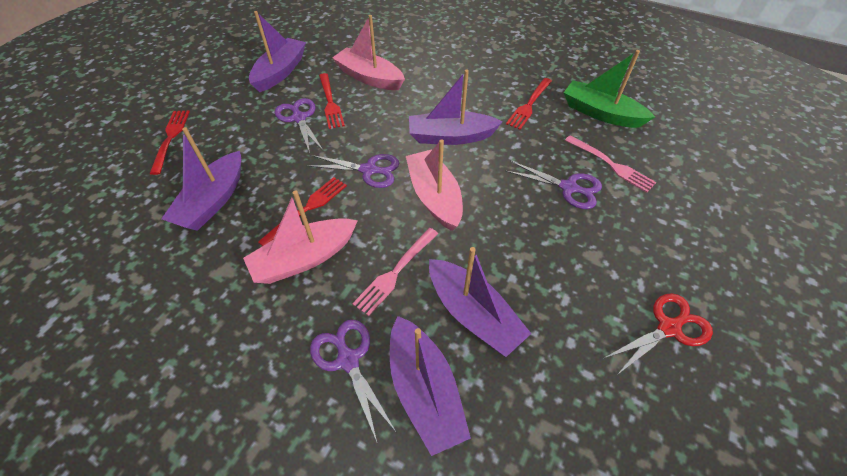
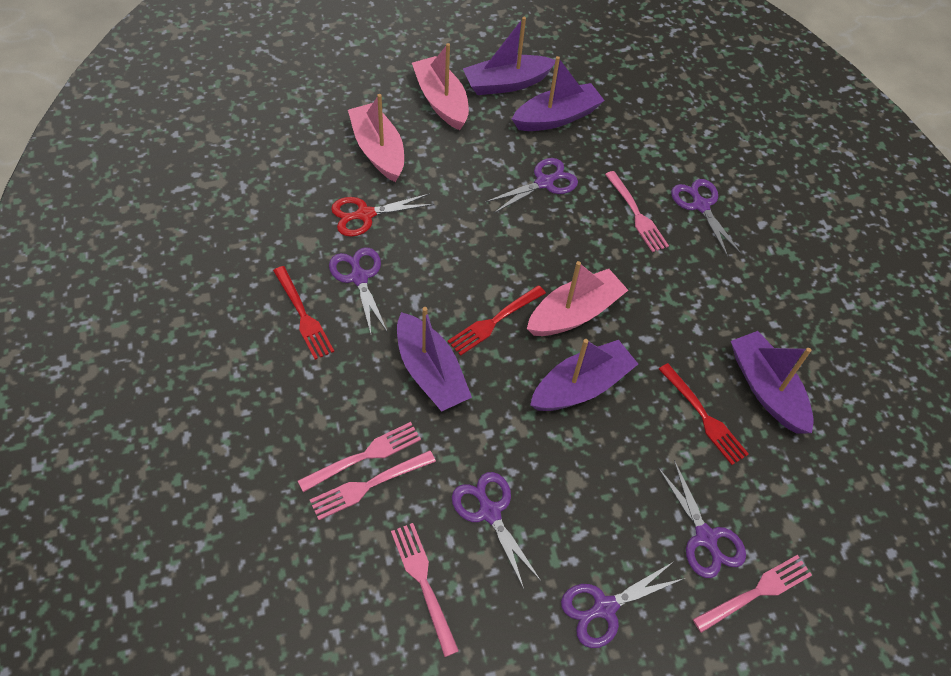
green boat: 1 -> 0
pink fork: 2 -> 5
purple scissors: 4 -> 6
red fork: 4 -> 3

